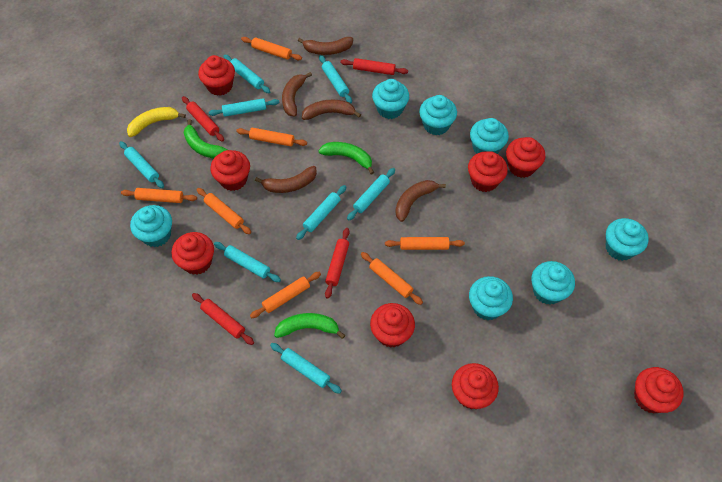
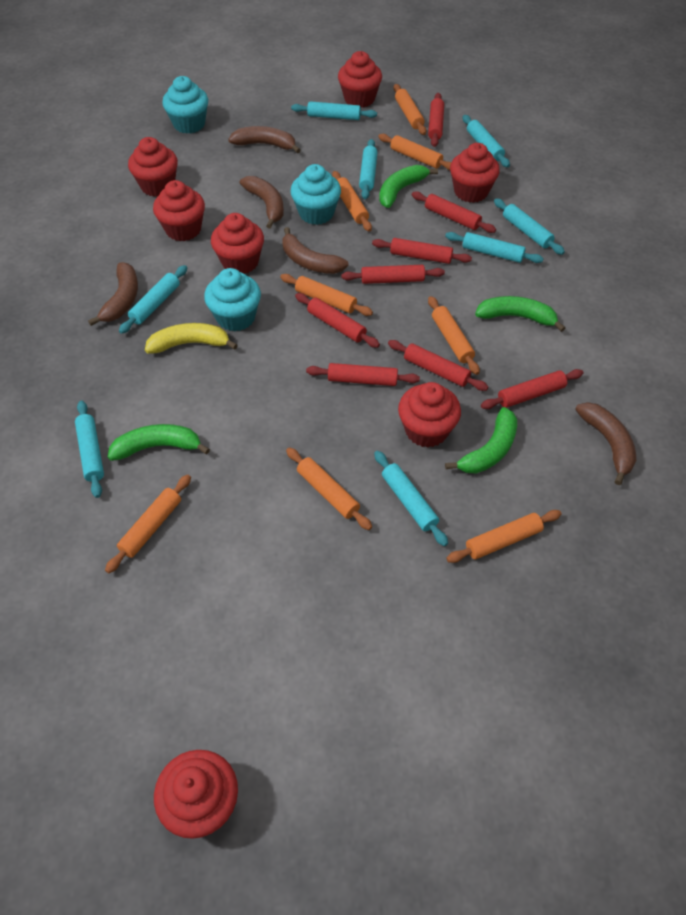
green banana: 3 -> 4
orange rolling pin: 7 -> 8
red cupcake: 8 -> 7
red rolling pin: 4 -> 8
turquoise cupcake: 7 -> 3

